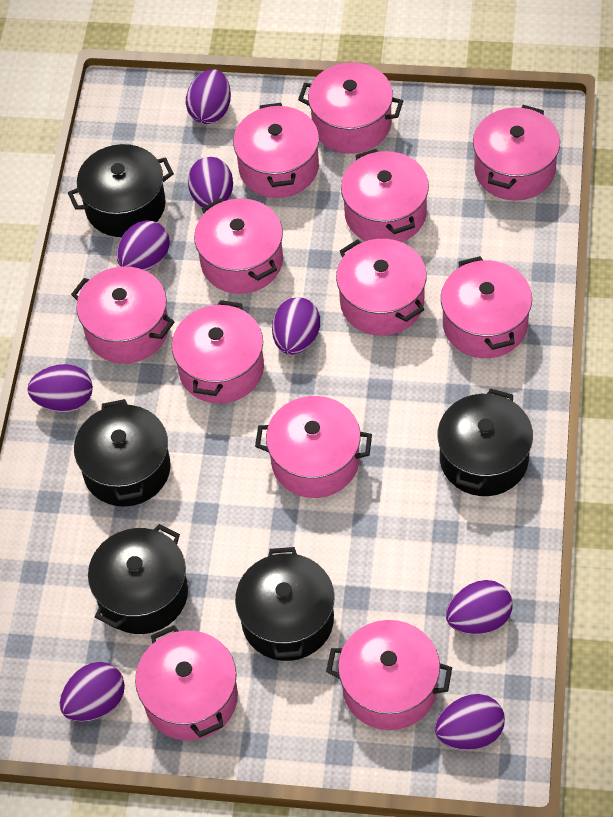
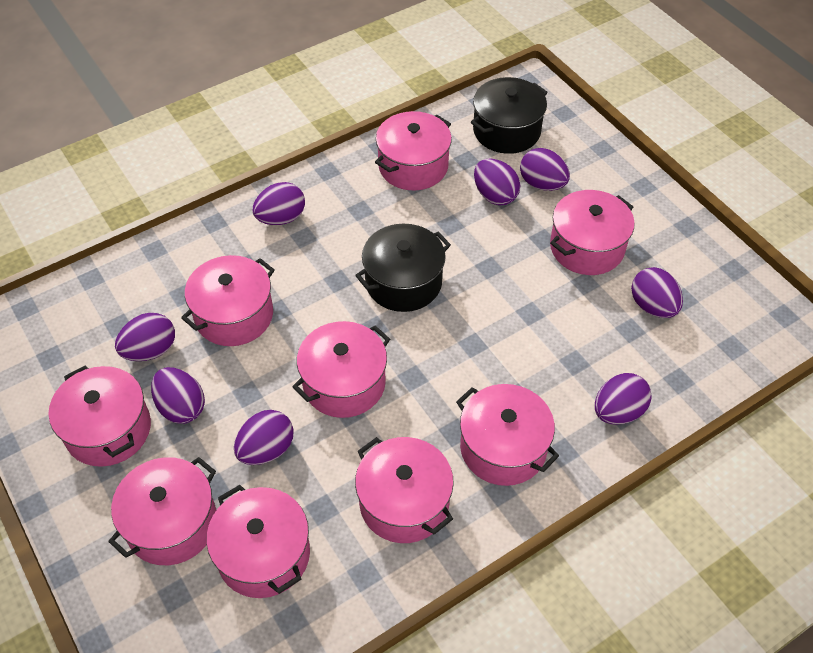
black pot: 5 -> 2
pink pot: 12 -> 9

